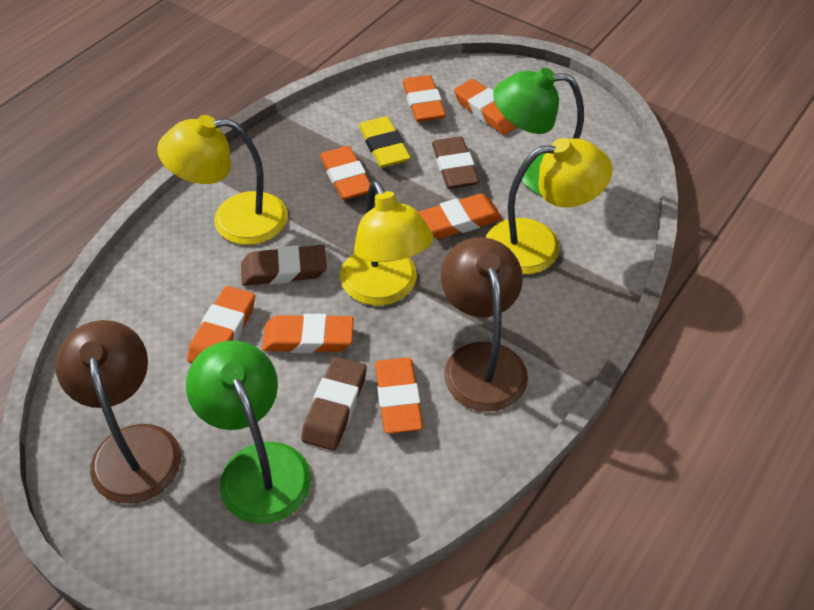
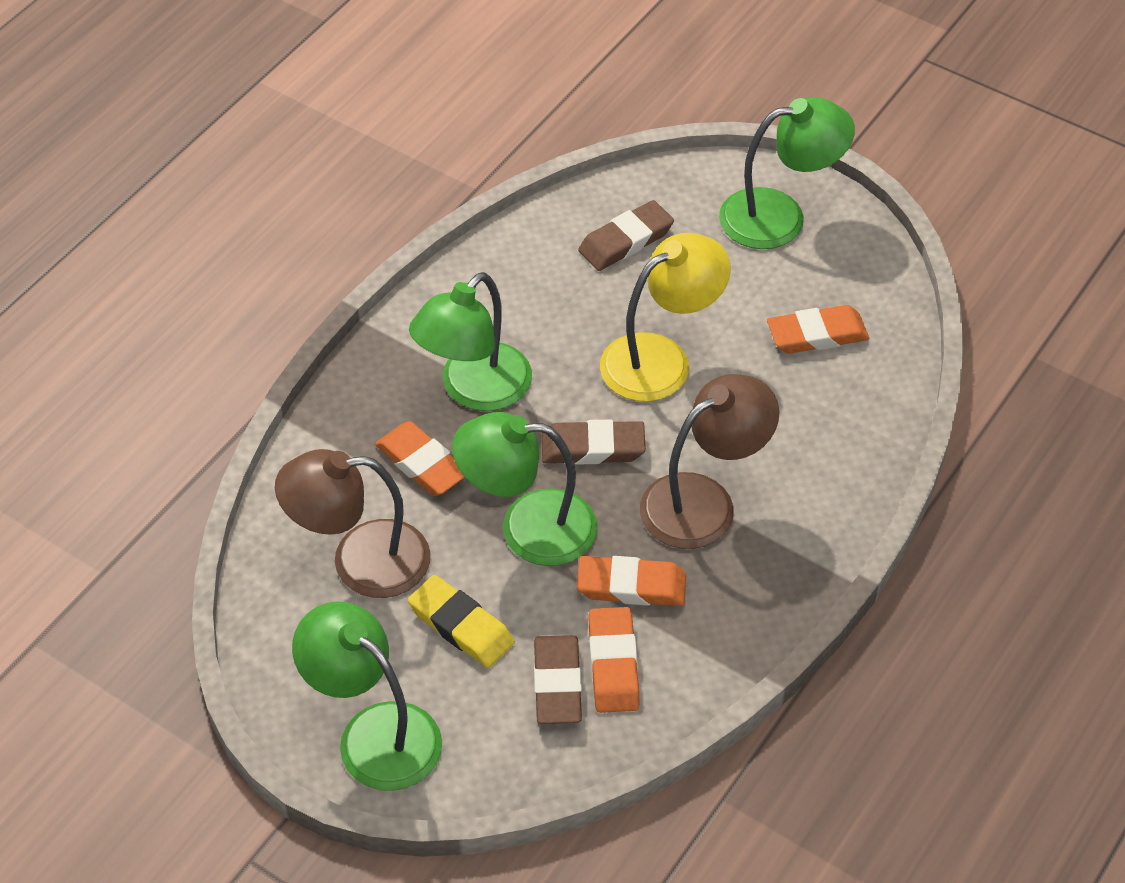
green lamp: 2 -> 4
orange eraser: 7 -> 4
yellow lamp: 3 -> 1

